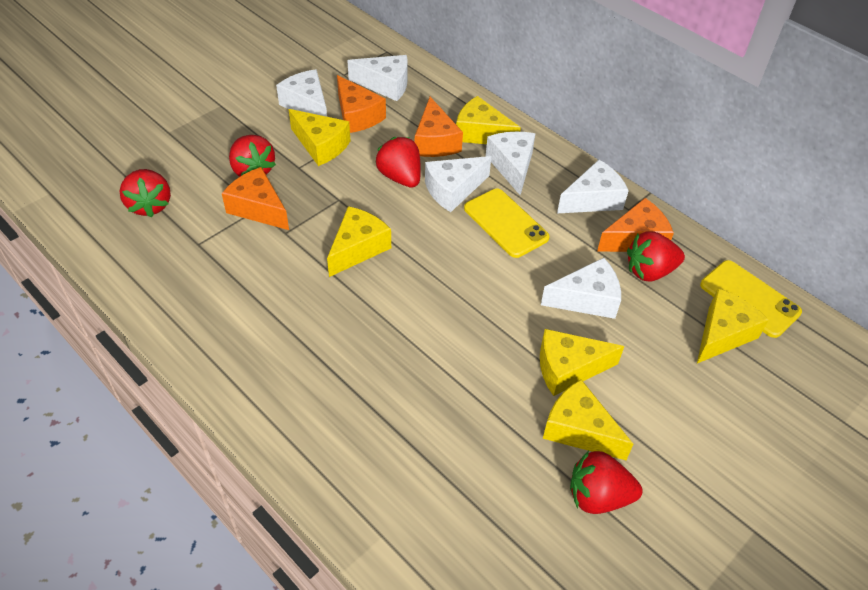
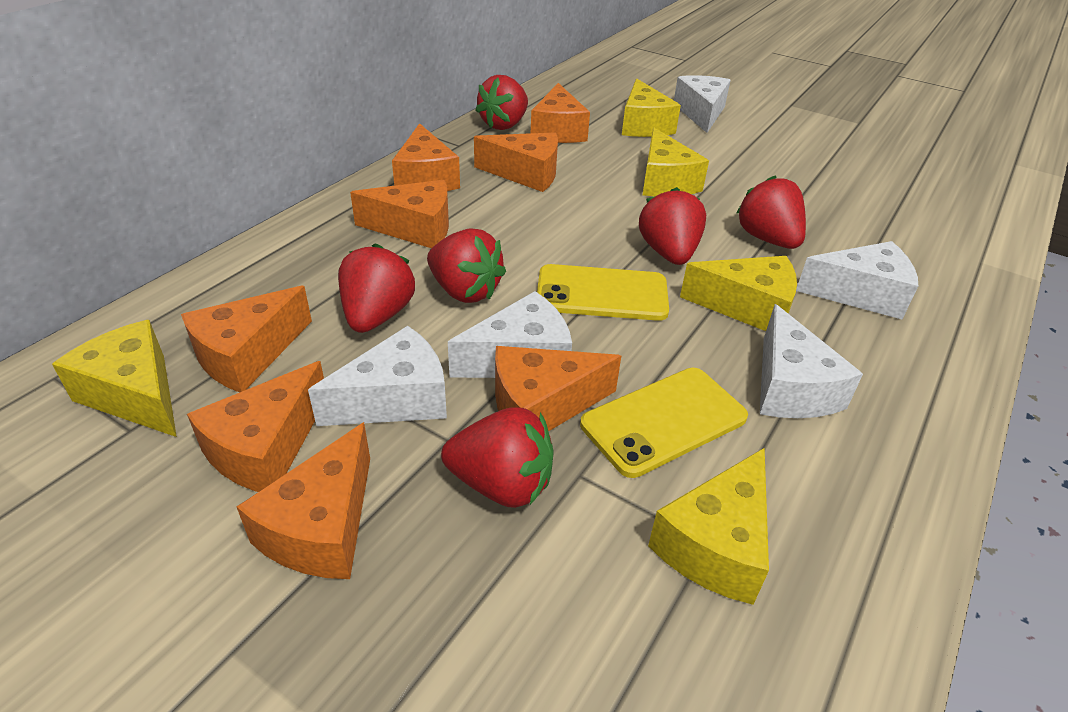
orange cheese: 4 -> 8
red strawberry: 5 -> 6
white cheese: 6 -> 5
yellow cheese: 6 -> 5

